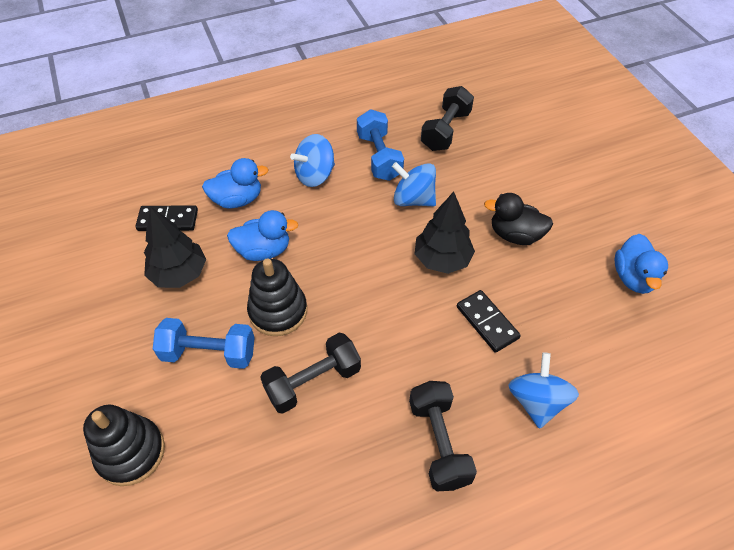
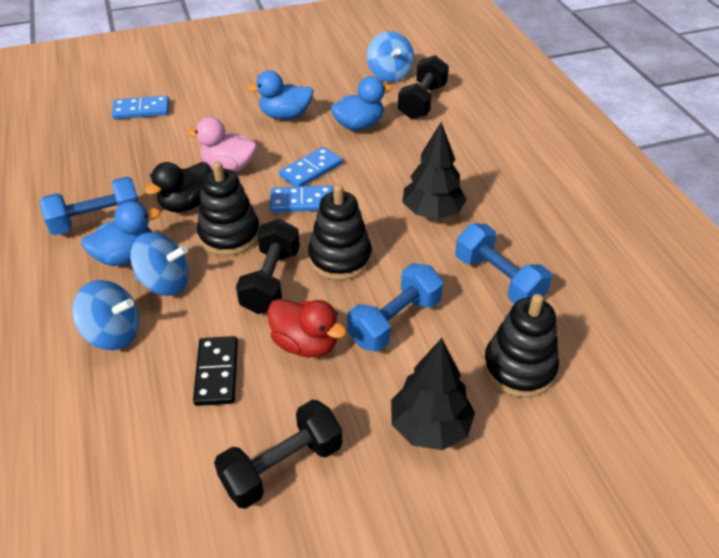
black domino: 2 -> 1
black stacking toy: 2 -> 3
blue domino: 0 -> 3
blue dumbbell: 2 -> 3
pink duck: 0 -> 1
red duck: 0 -> 1

